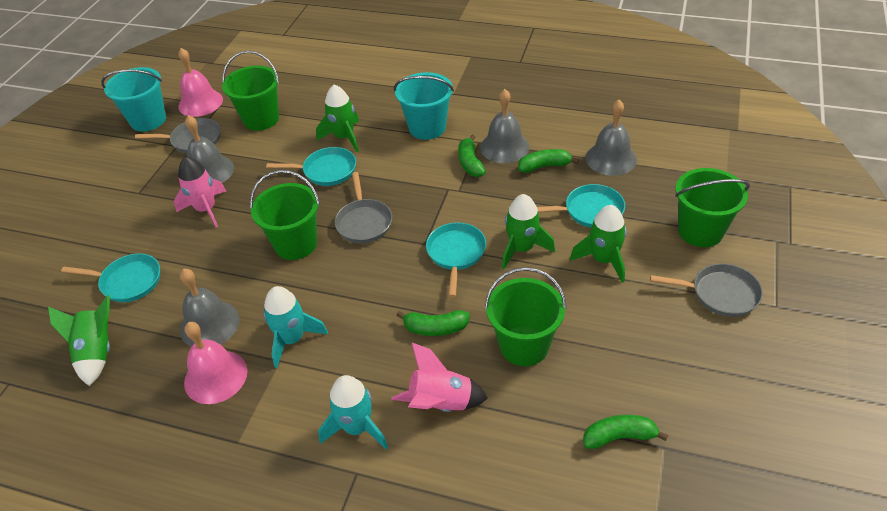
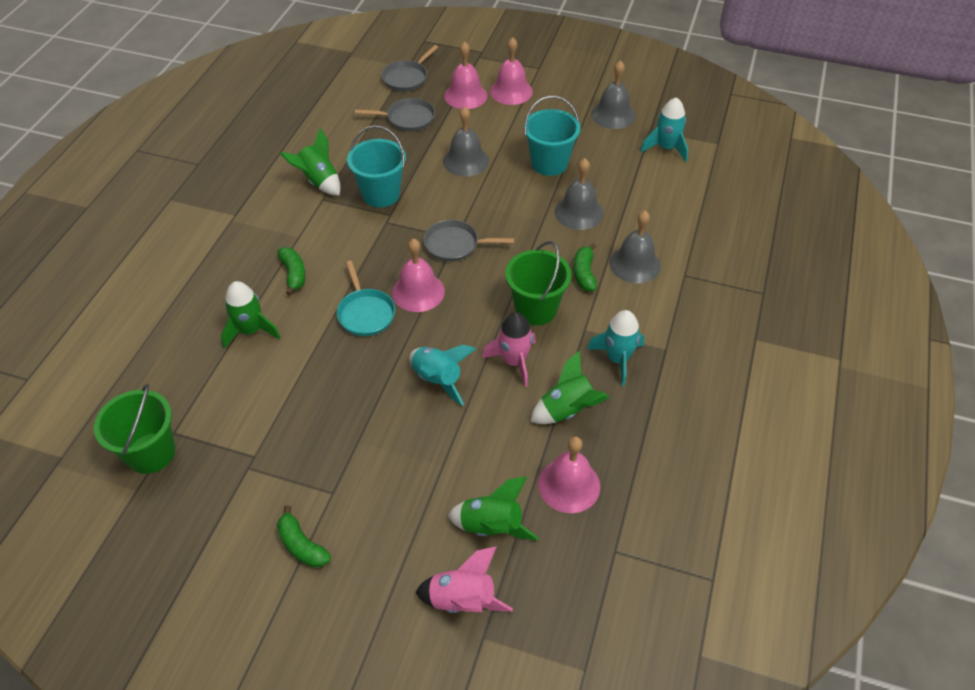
green banana: 4 -> 3
green bucket: 4 -> 2
pink bell: 2 -> 4
turquoise pan: 4 -> 1
turquoise rocket: 2 -> 3

